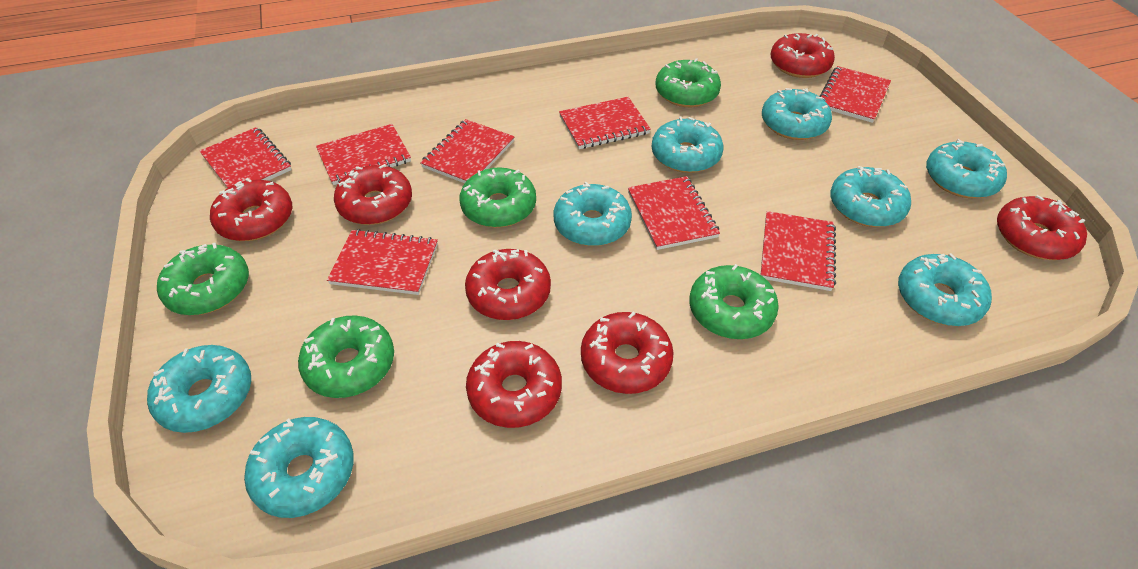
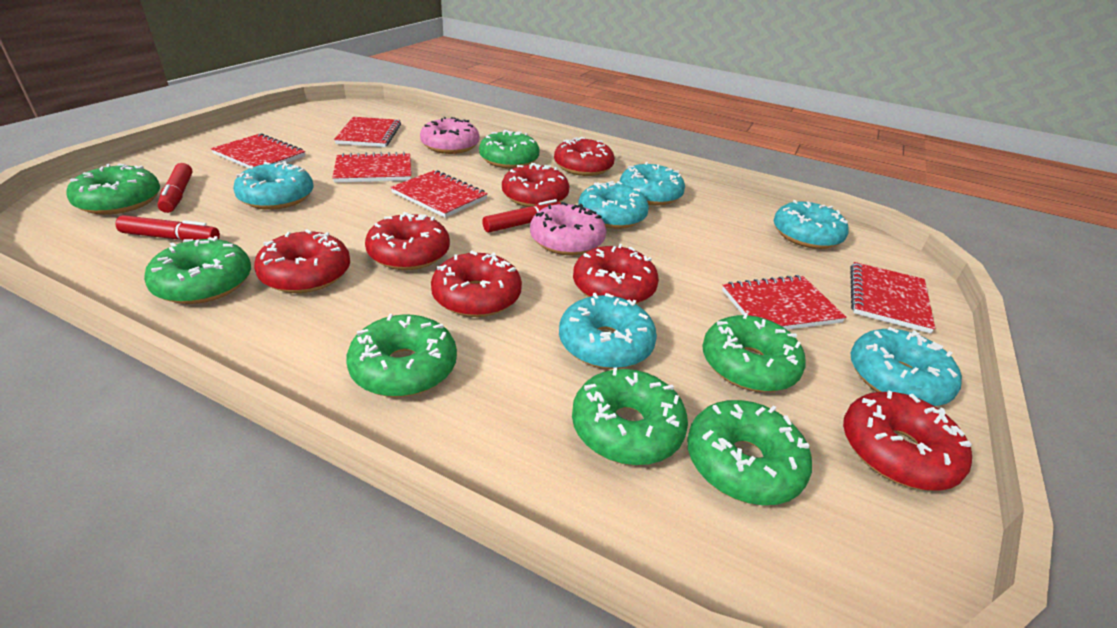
green donut: 5 -> 7
pink donut: 0 -> 2
red marker: 0 -> 3
red notebook: 8 -> 6
turquoise donut: 8 -> 6

